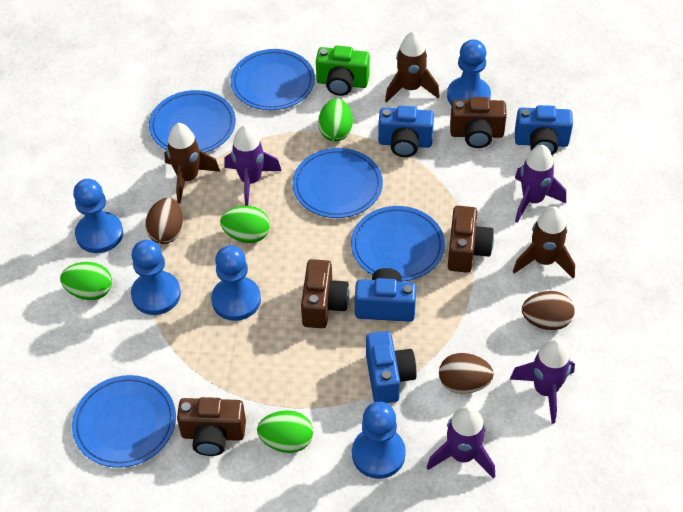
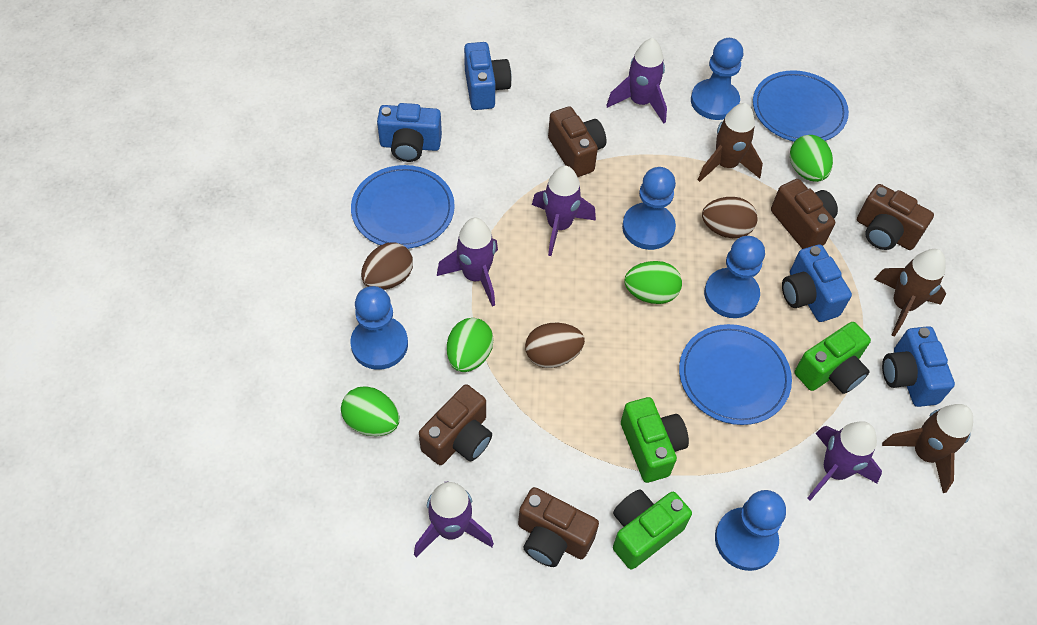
blue plate: 5 -> 3
brown camera: 4 -> 5
green camera: 1 -> 3
purple rocket: 4 -> 5

